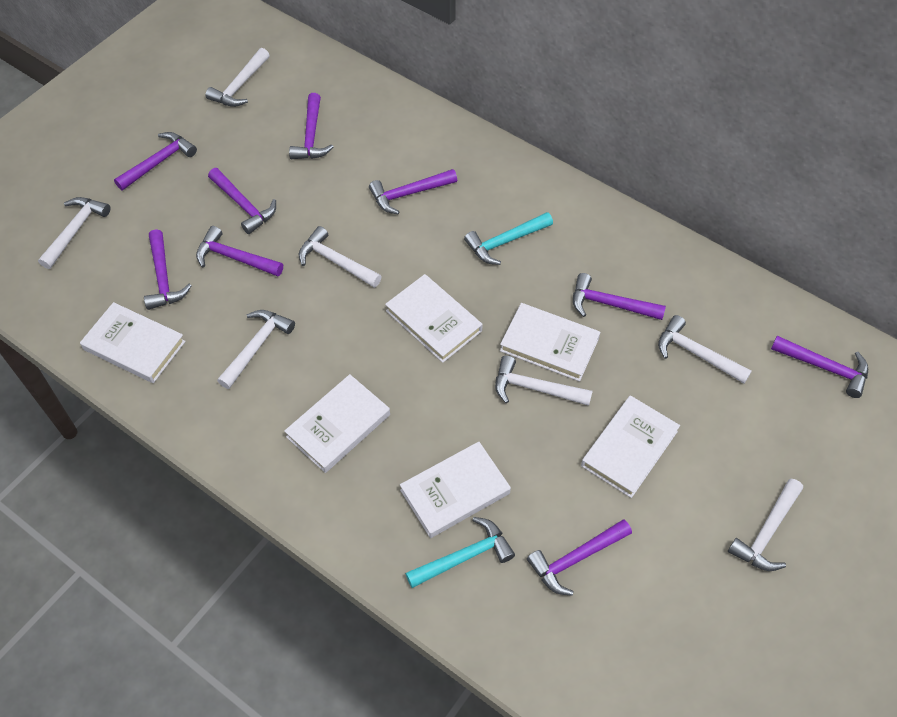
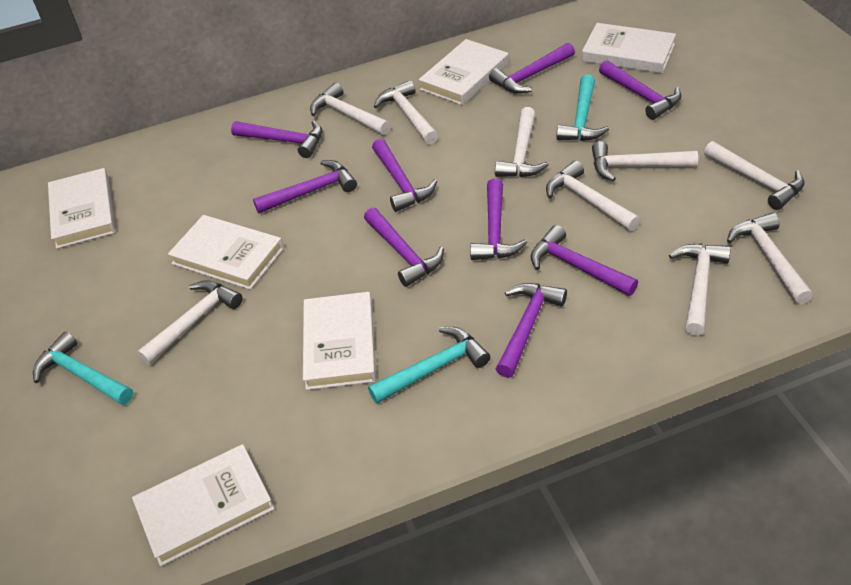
turquoise hammer: 2 -> 3
white hammer: 7 -> 9

